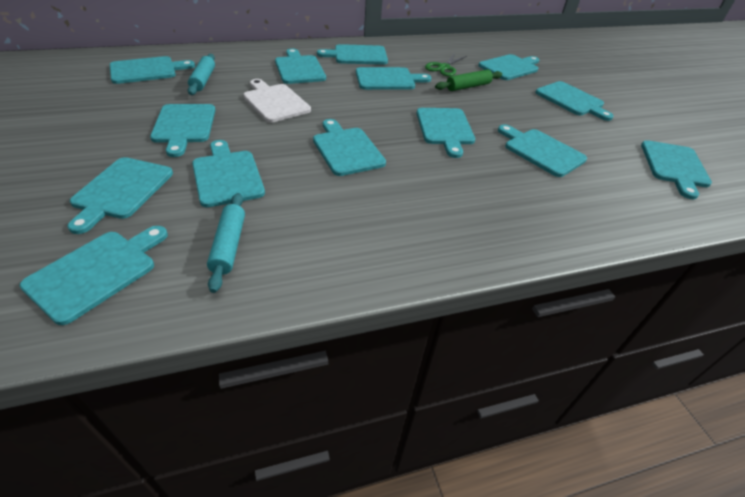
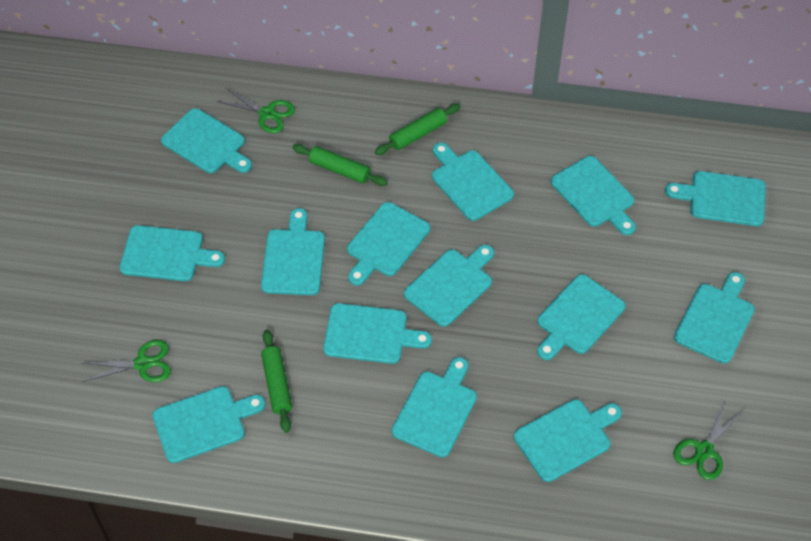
green rolling pin: 1 -> 3
green scissors: 1 -> 3
turquoise rolling pin: 2 -> 0
white cutting board: 1 -> 0

